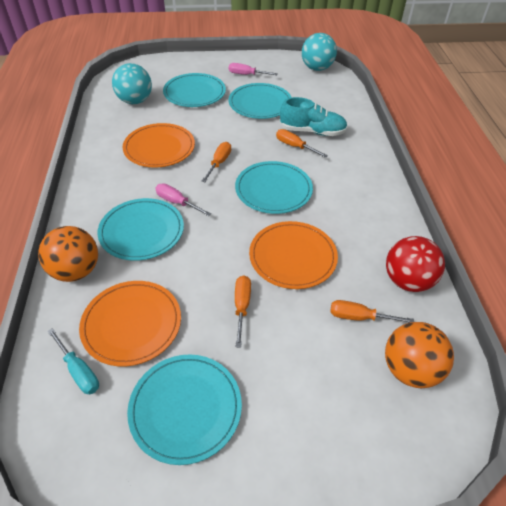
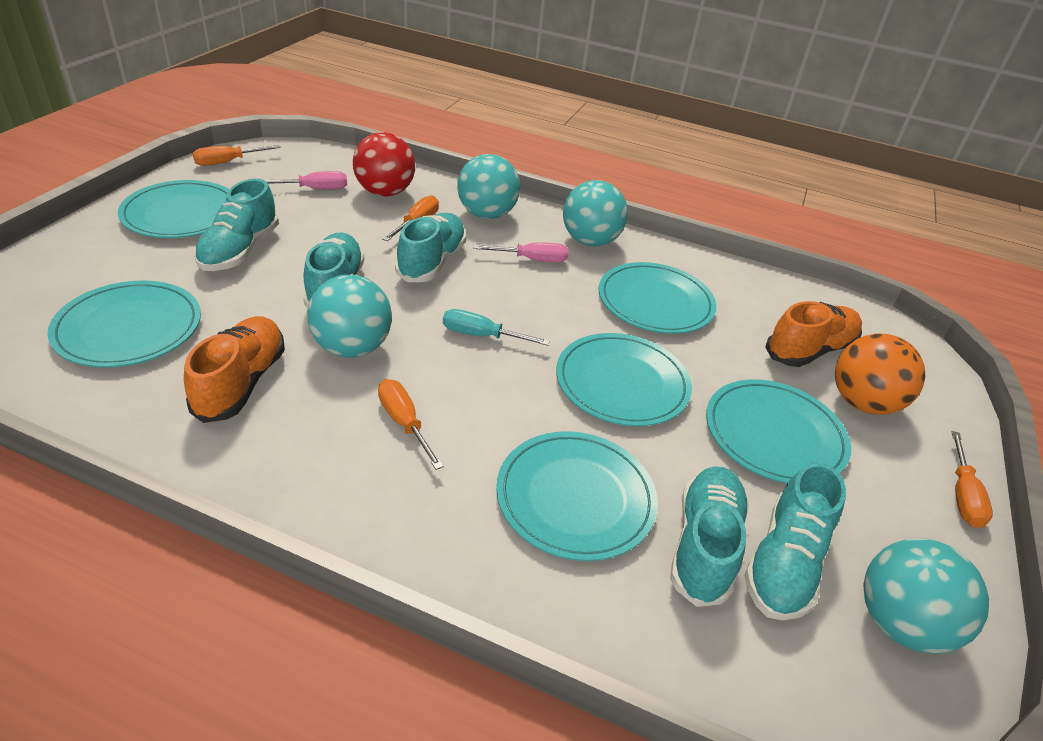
orange ball: 2 -> 1
orange plate: 3 -> 0
orange shoe: 0 -> 2
turquoise ball: 2 -> 4
turquoise plate: 5 -> 6
turquoise shoe: 1 -> 5

